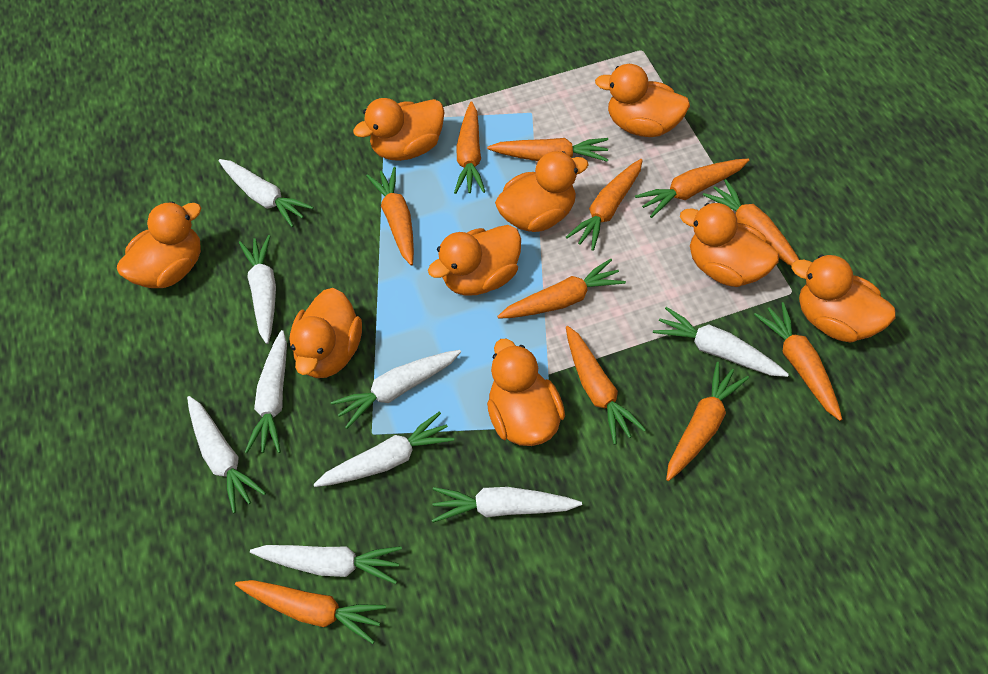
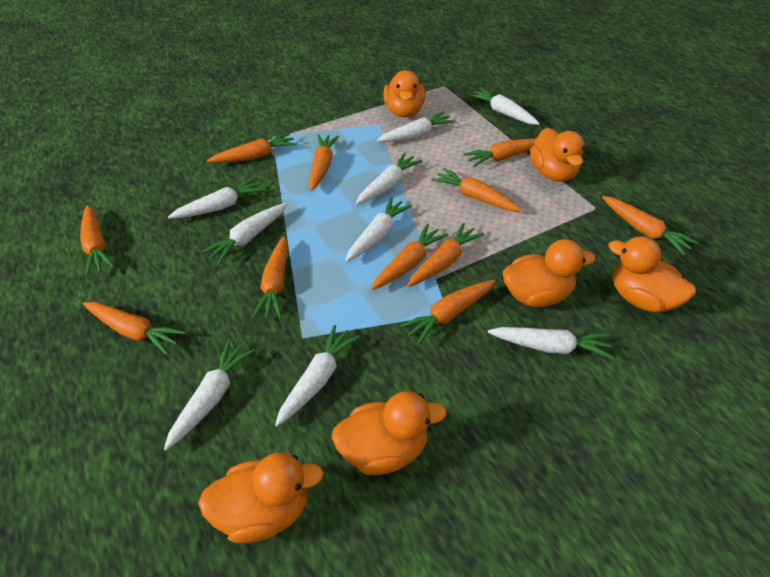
orange duck: 9 -> 6

